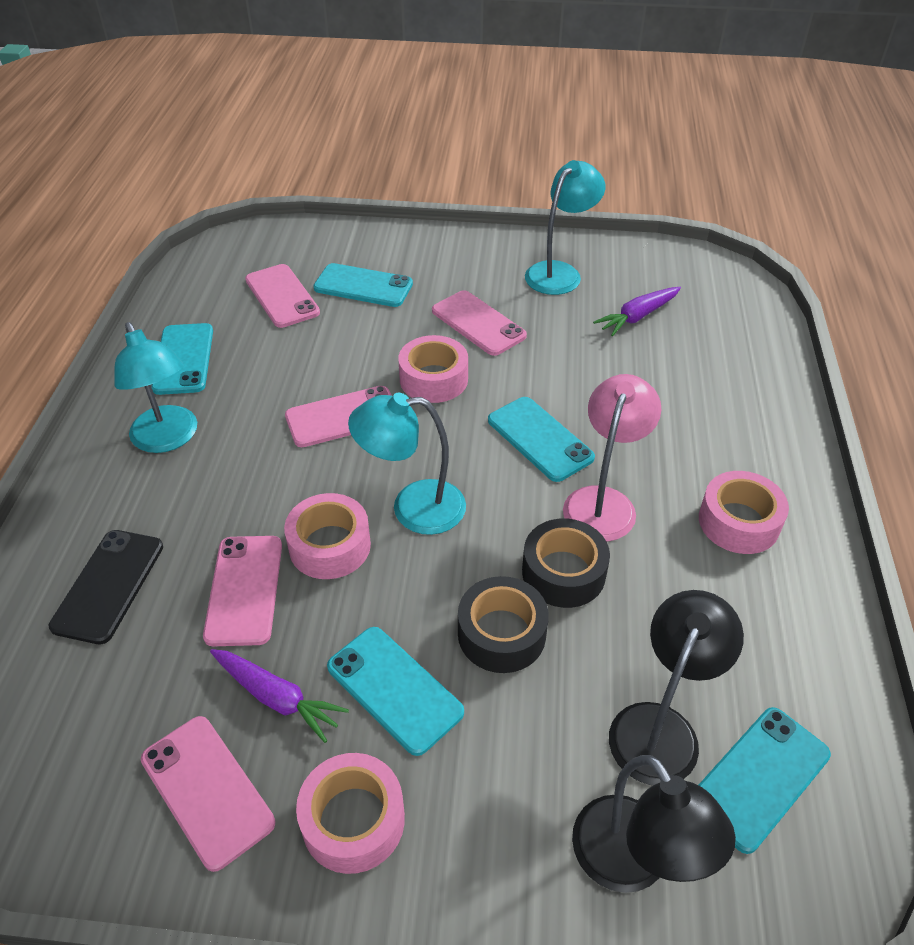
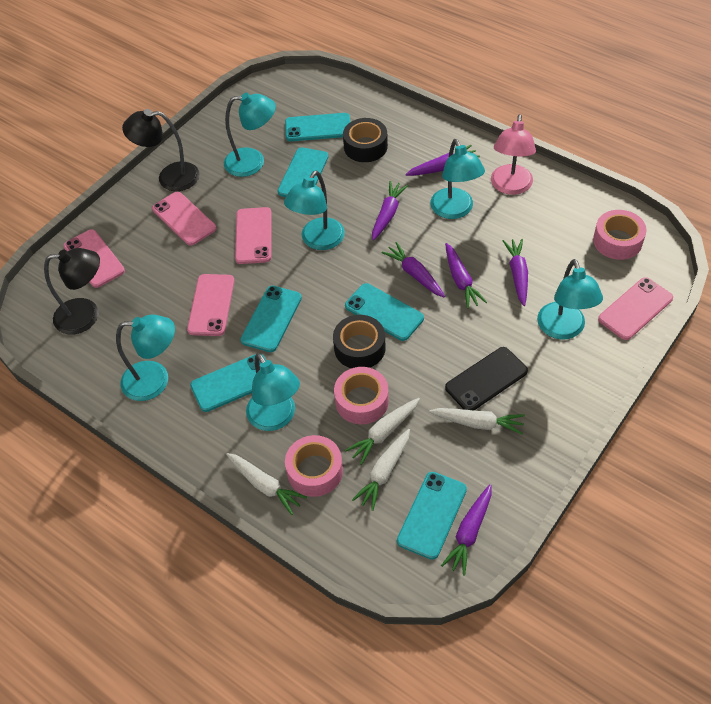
pink tape: 4 -> 3
purple carrot: 2 -> 6
turquoise lamp: 3 -> 6
turquoise phone: 5 -> 6
white carrot: 0 -> 4

